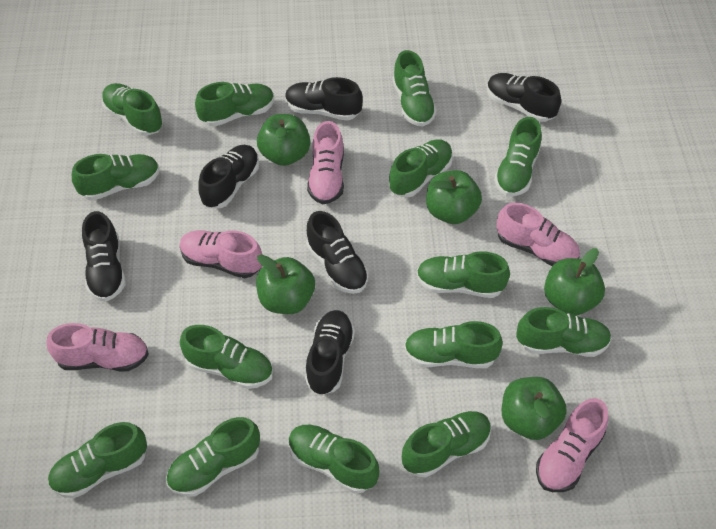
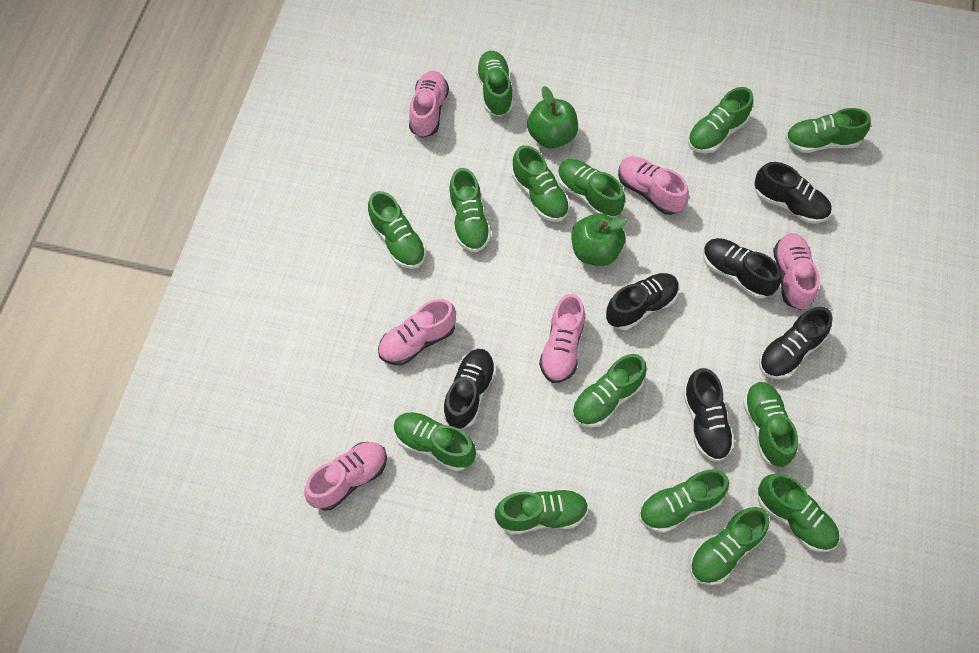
green apple: 5 -> 2
pink shoe: 5 -> 6

